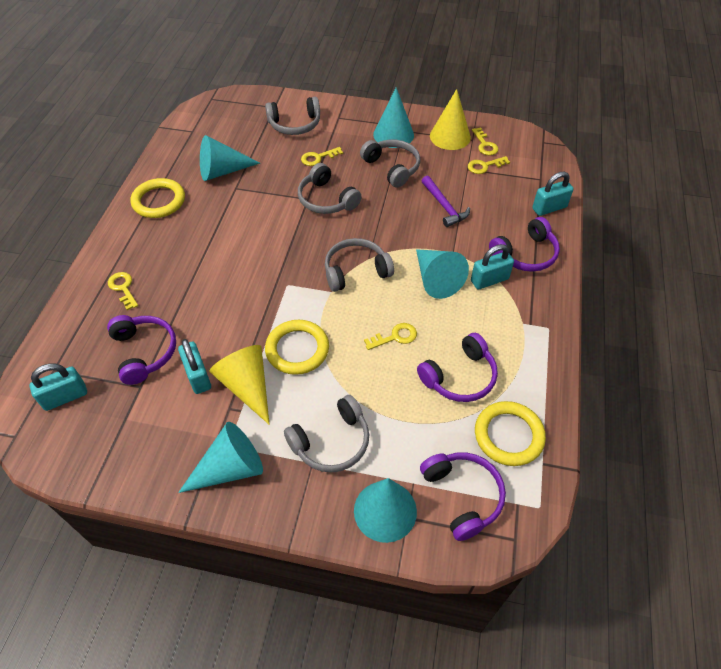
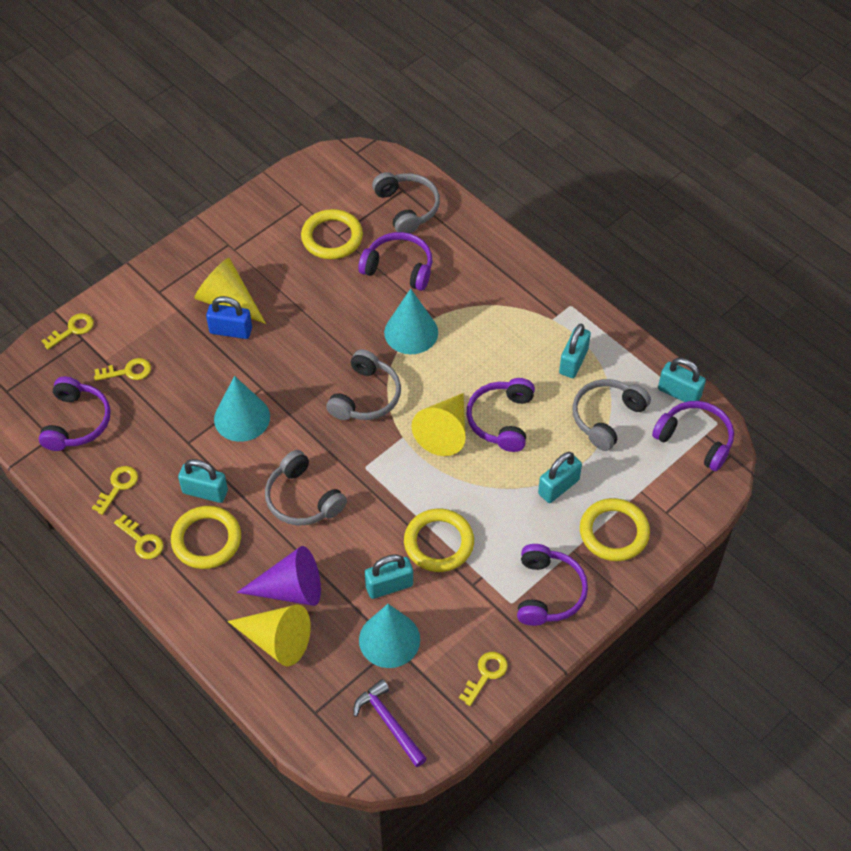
blue padlock: 0 -> 1
grey headphones: 5 -> 4
purple cone: 0 -> 1
purple headphones: 4 -> 5
turquoise cone: 5 -> 3
turquoise padlock: 4 -> 5
yellow cone: 2 -> 3
yellow ring: 3 -> 4

